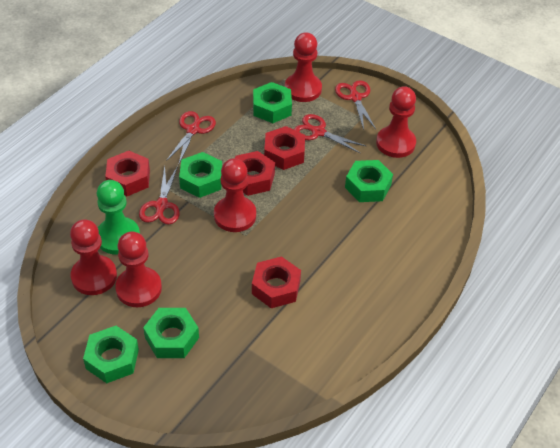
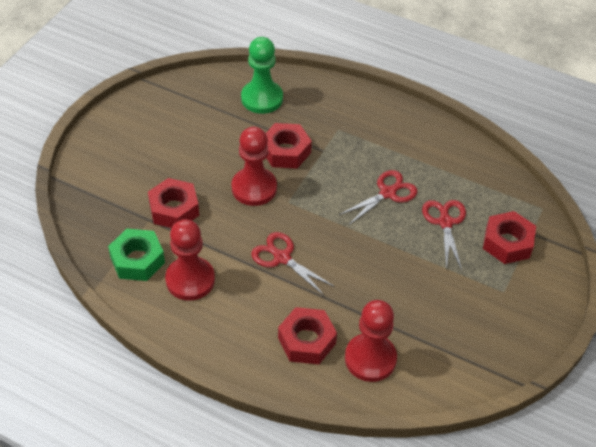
green nut: 5 -> 1
red pawn: 5 -> 3
red scissors: 4 -> 3

